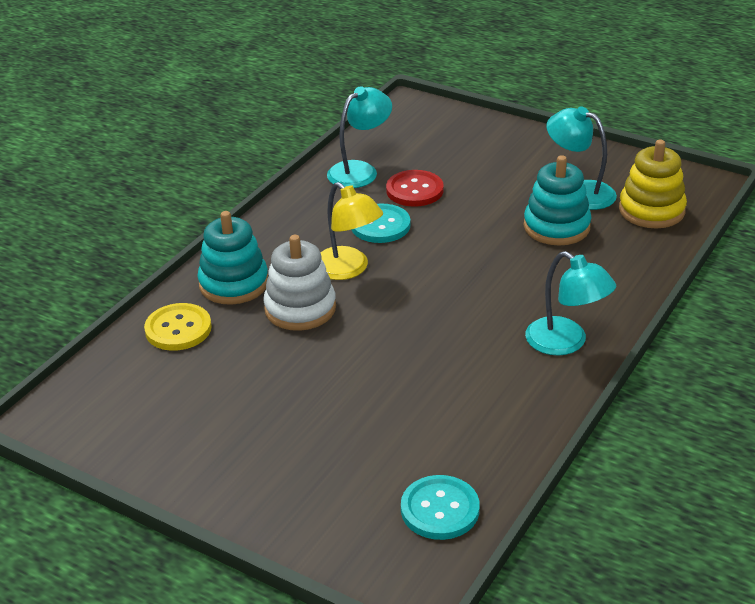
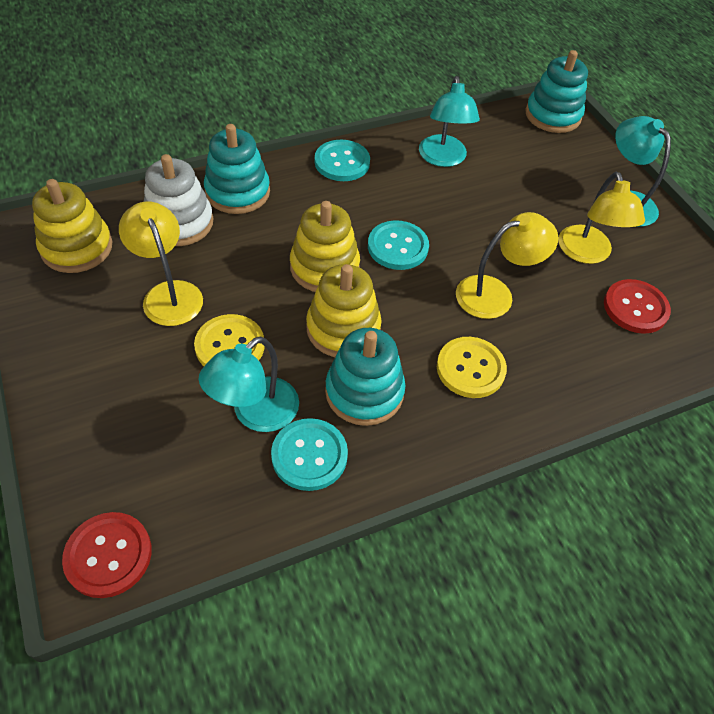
red button: 1 -> 2
turquoise button: 2 -> 3
turquoise stacking toy: 2 -> 3
yellow button: 1 -> 2
yellow lamp: 1 -> 3
yellow stacking toy: 1 -> 3

